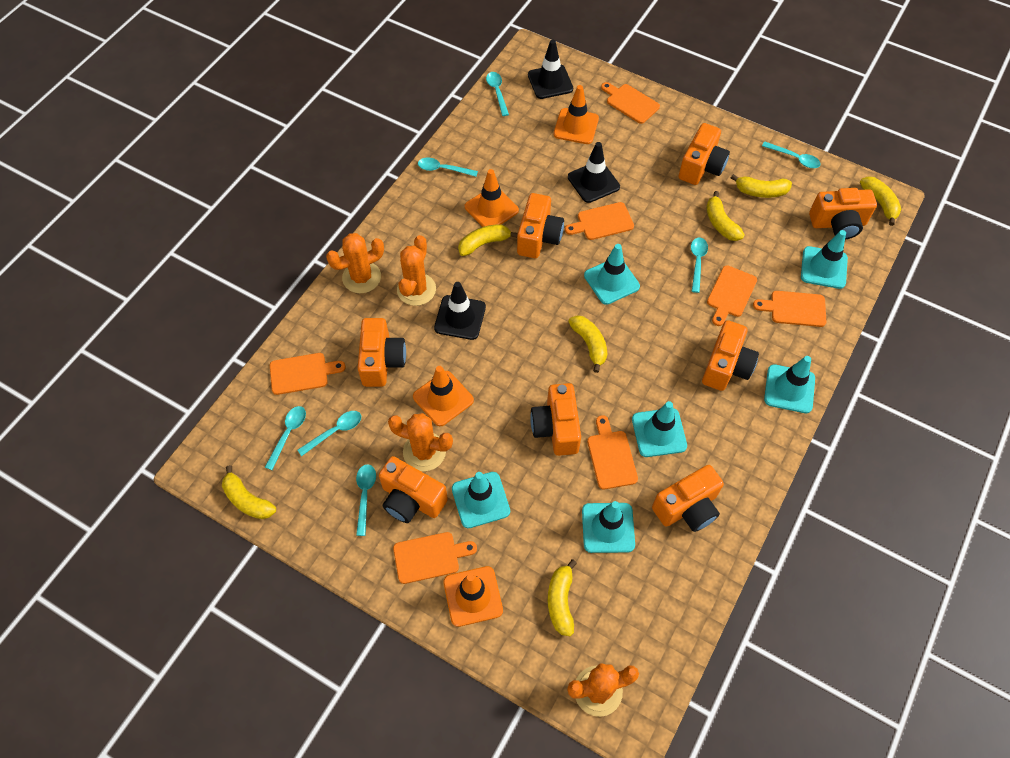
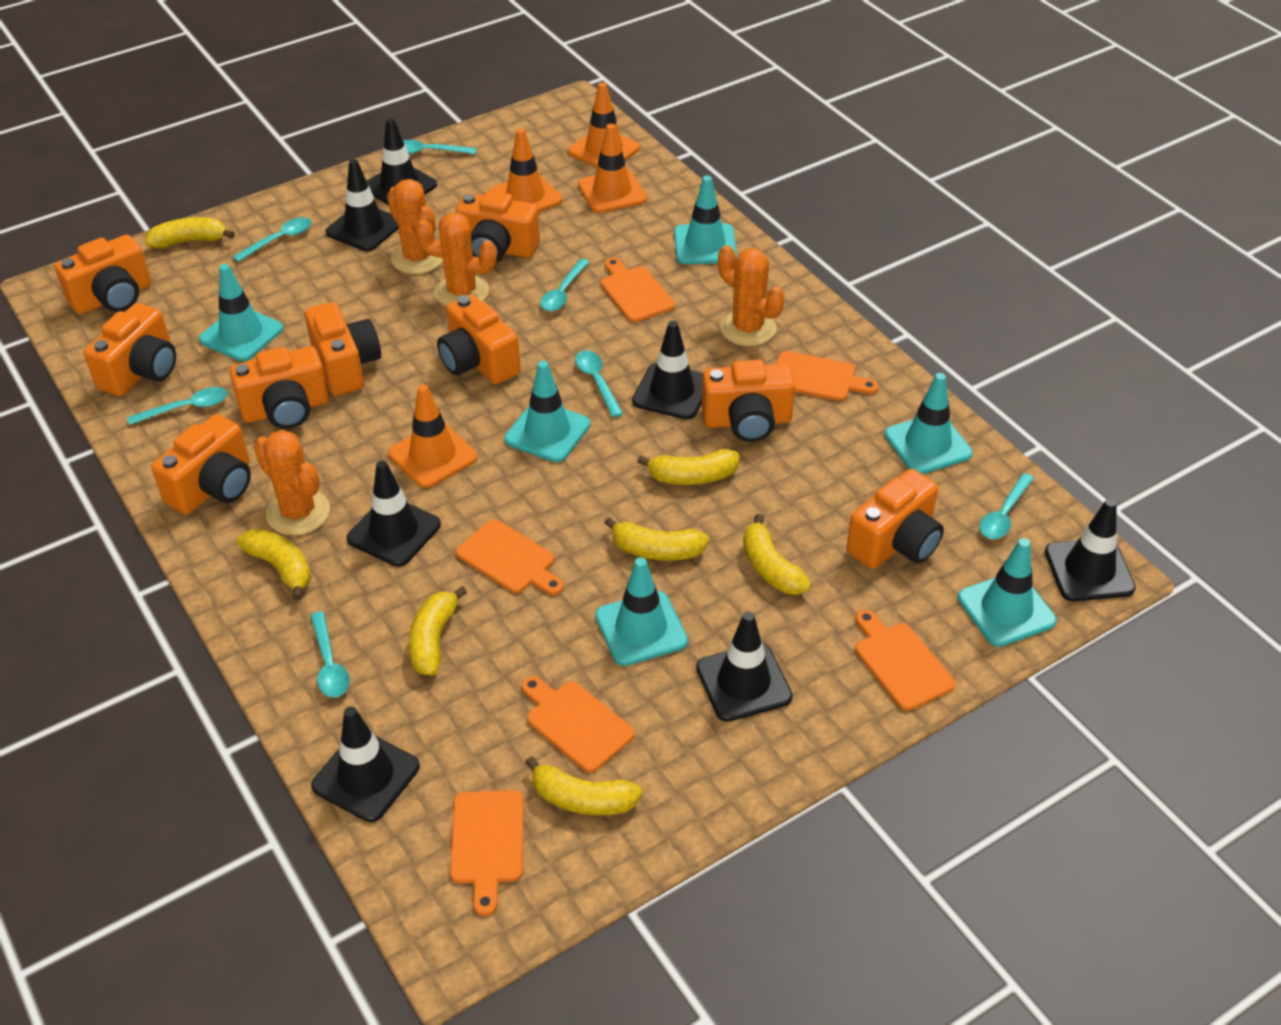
black traffic cone: 3 -> 7
orange camera: 8 -> 9
orange cutting board: 7 -> 6

